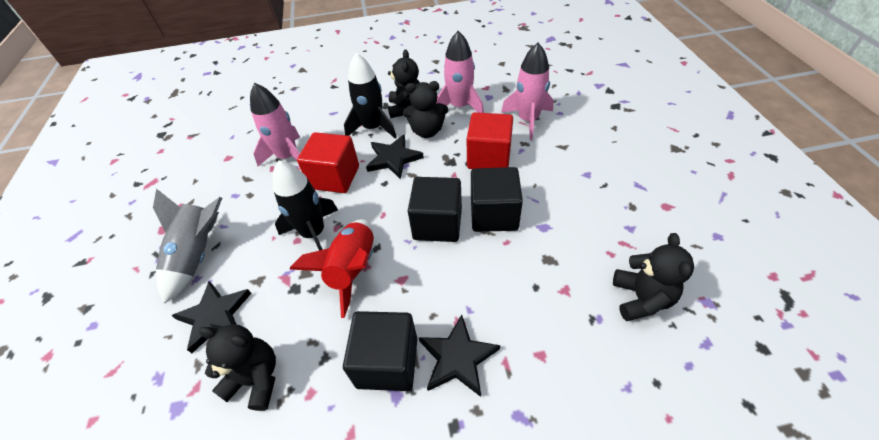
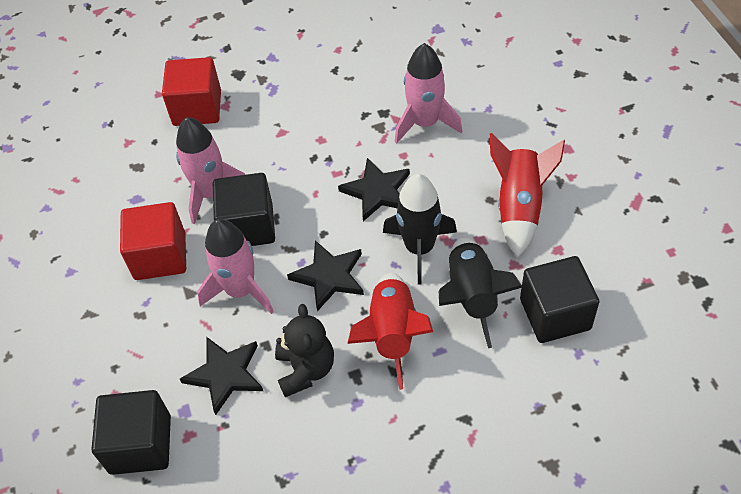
black teddy bear: 4 -> 1
grey rocket: 1 -> 0
red rocket: 1 -> 2

